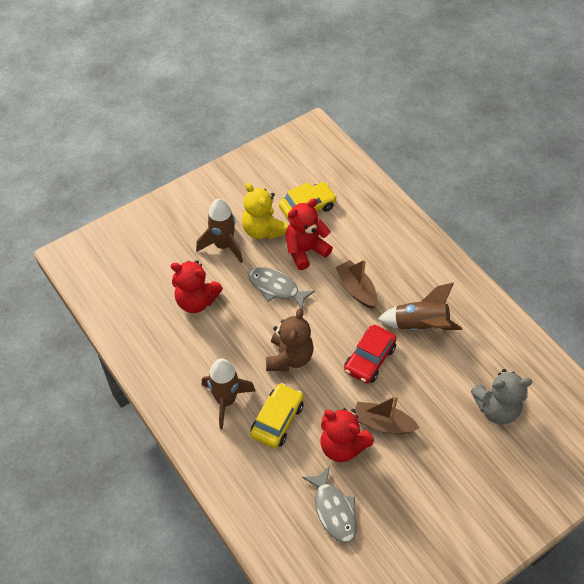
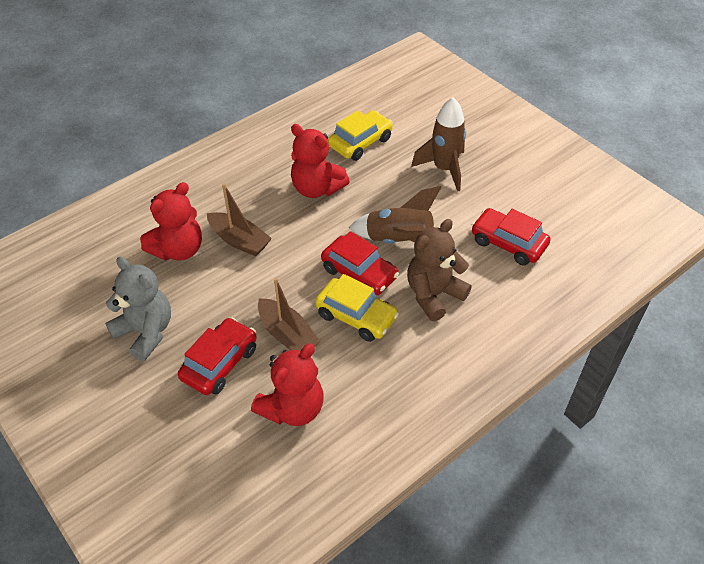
brown rocket: 3 -> 2
grey fish: 2 -> 0
red car: 1 -> 3
yellow teddy bear: 1 -> 0

